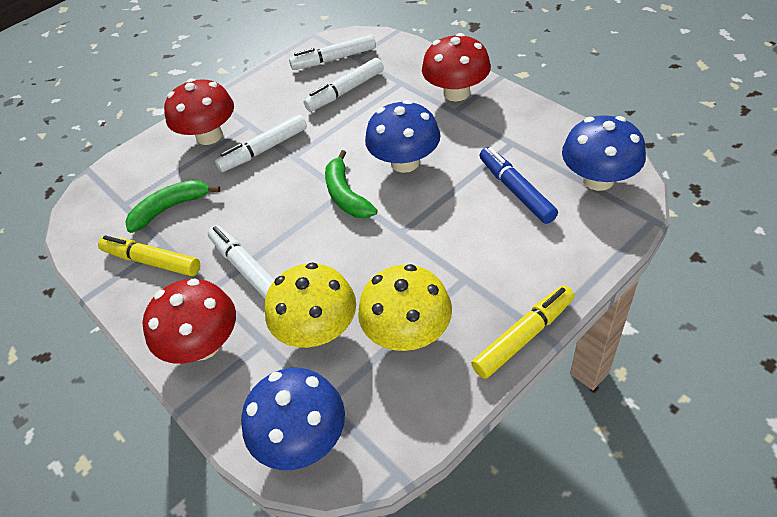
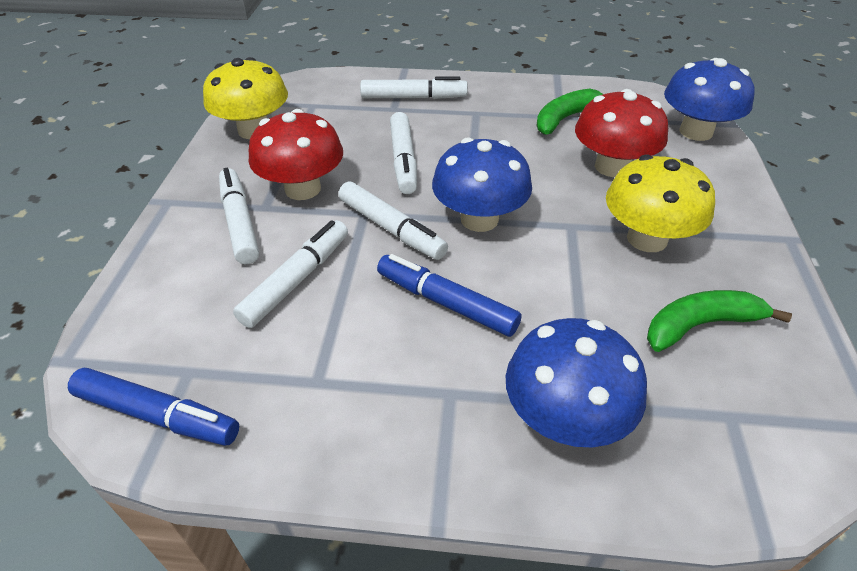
blue marker: 1 -> 2
red mushroom: 3 -> 2
white marker: 4 -> 5
yellow marker: 2 -> 0

